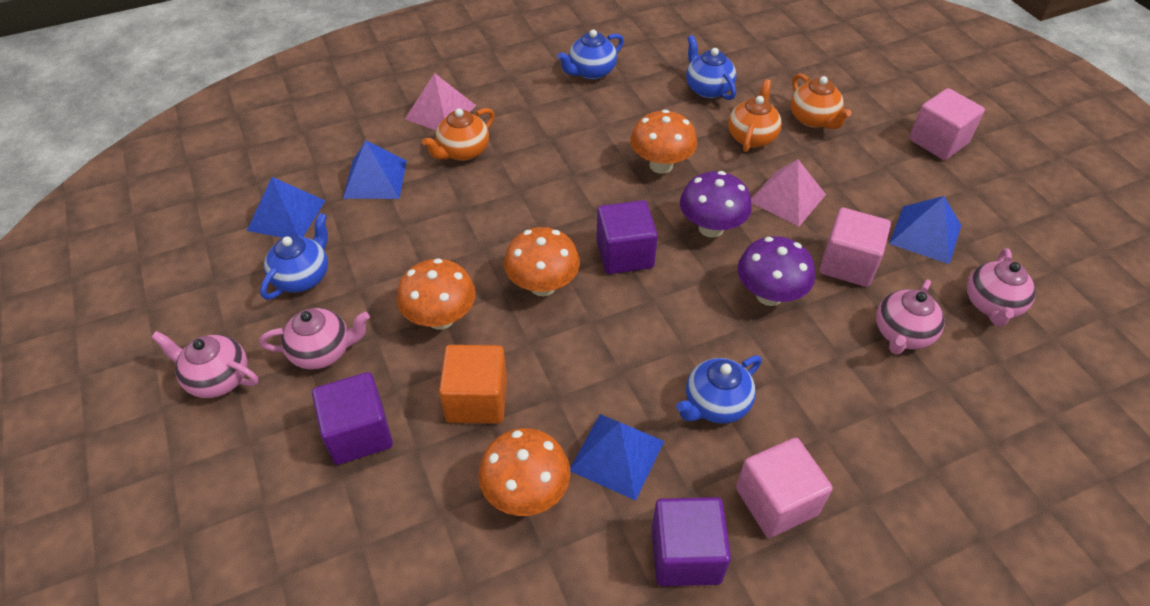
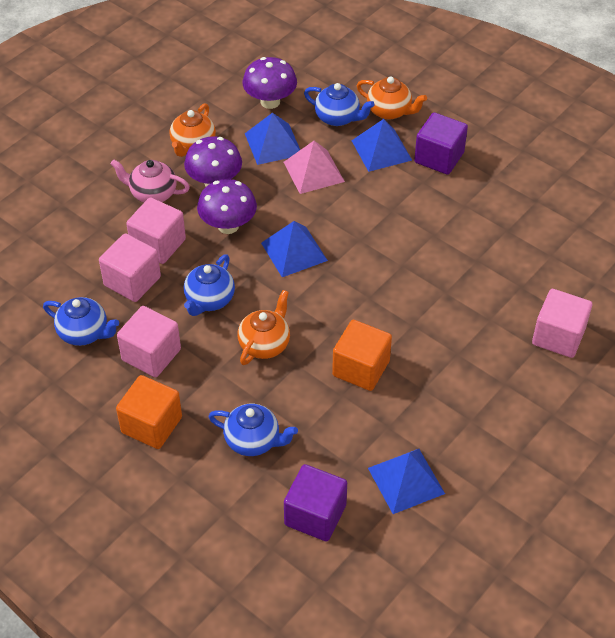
orange cube: 1 -> 2
orange mushroom: 4 -> 0
pink cube: 3 -> 4
pink pyramid: 2 -> 1
pink teapot: 4 -> 1
purple cube: 3 -> 2
purple mushroom: 2 -> 3

